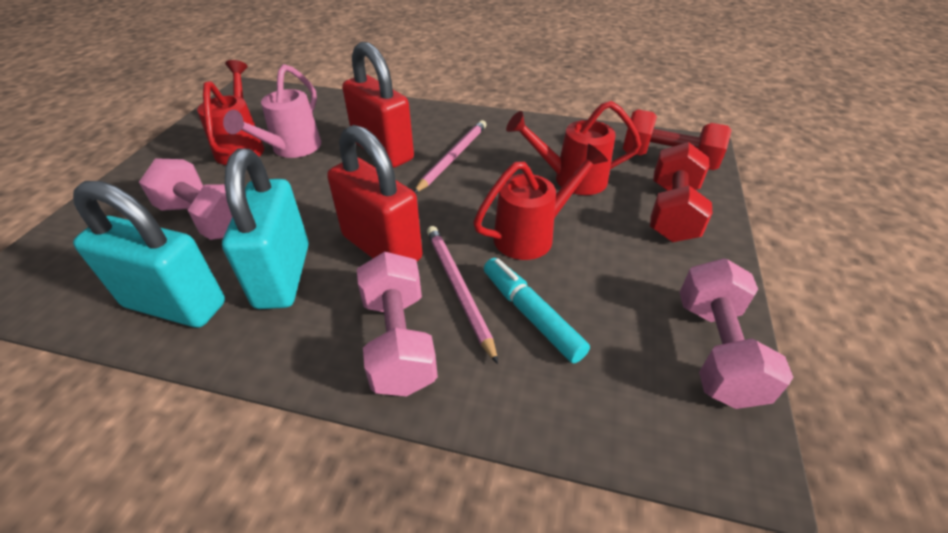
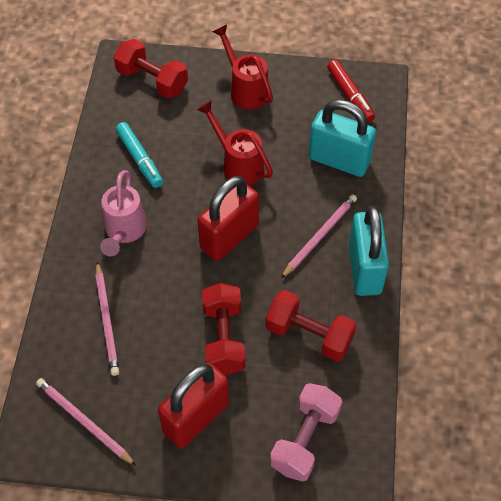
pink dumbbell: 3 -> 1
pink pencil: 2 -> 3
red dumbbell: 2 -> 3
red marker: 0 -> 1
red watering can: 3 -> 2

